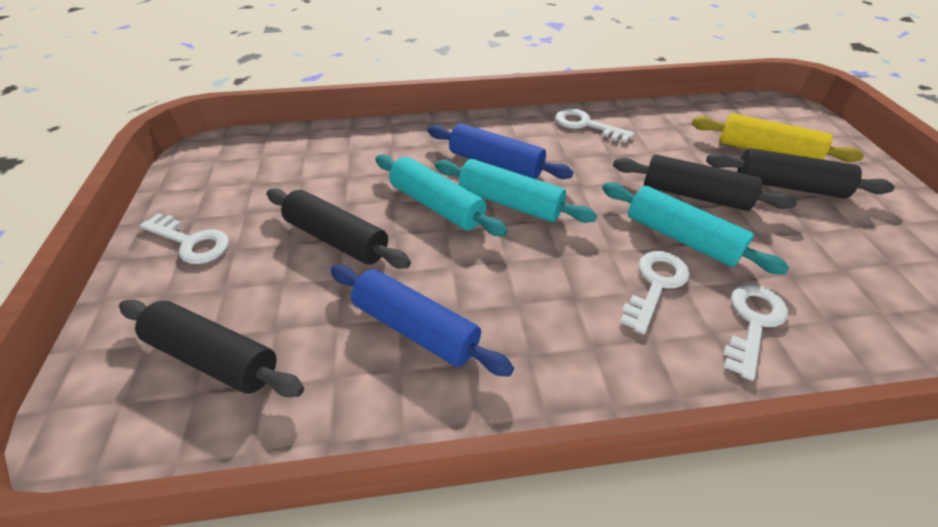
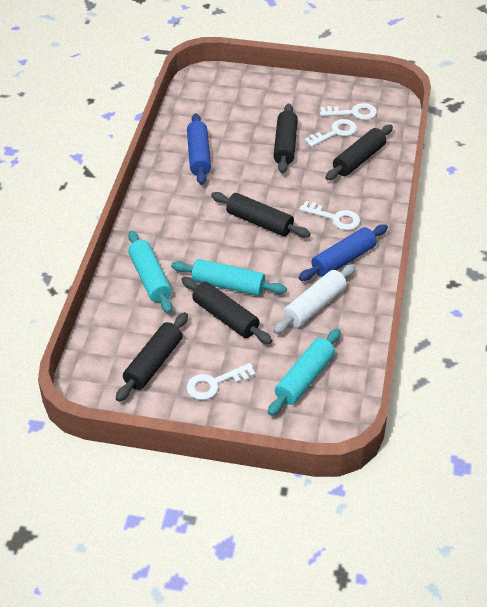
black rolling pin: 4 -> 5
white rolling pin: 0 -> 1
yellow rolling pin: 1 -> 0

